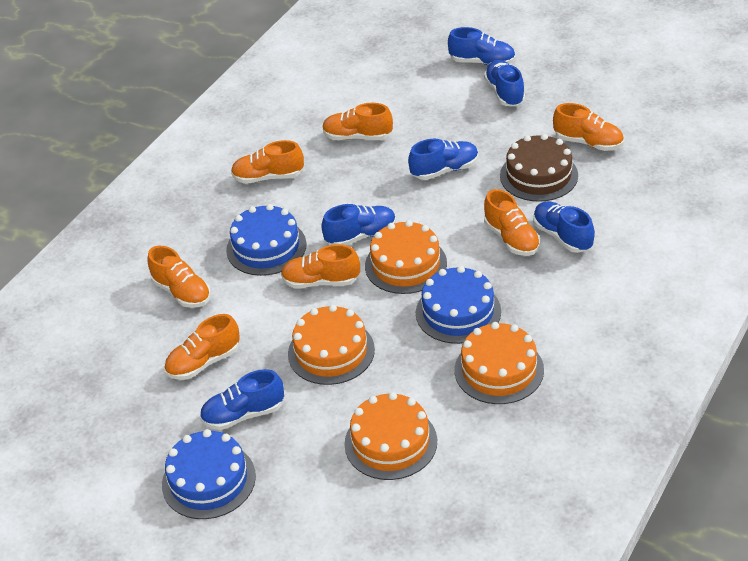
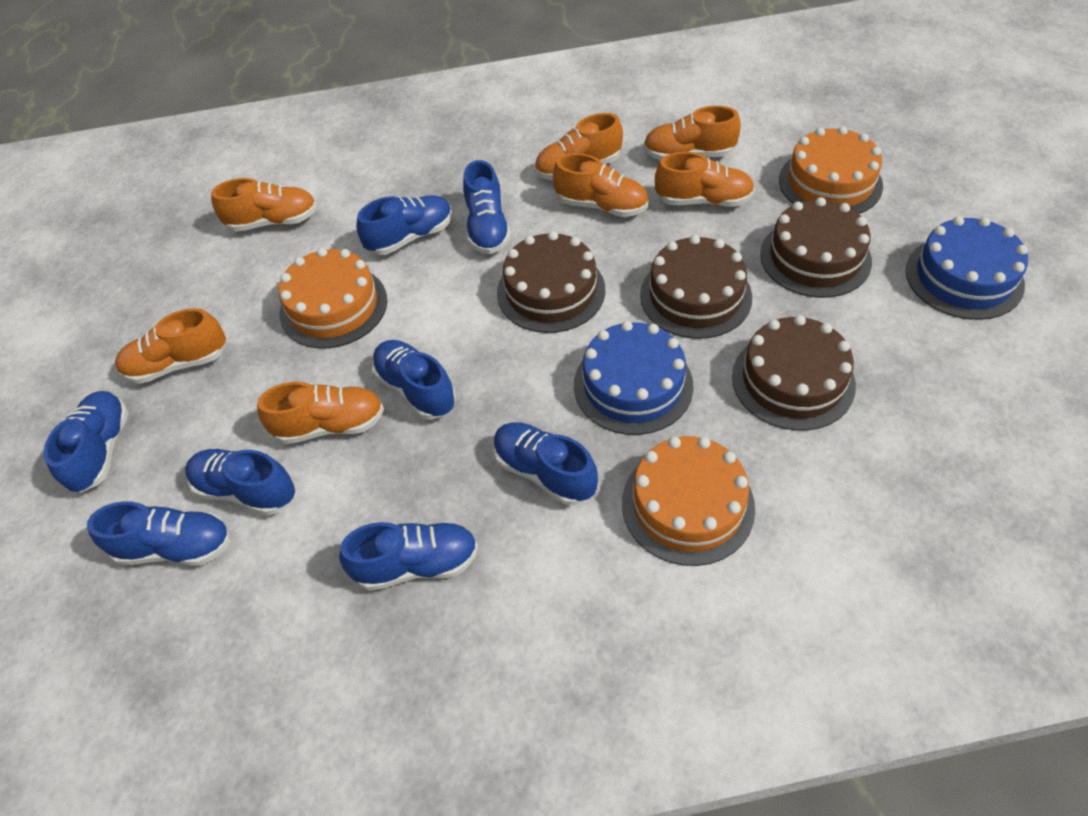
blue cake: 3 -> 2
blue shoe: 6 -> 8
brown cake: 1 -> 4
orange cake: 4 -> 3

